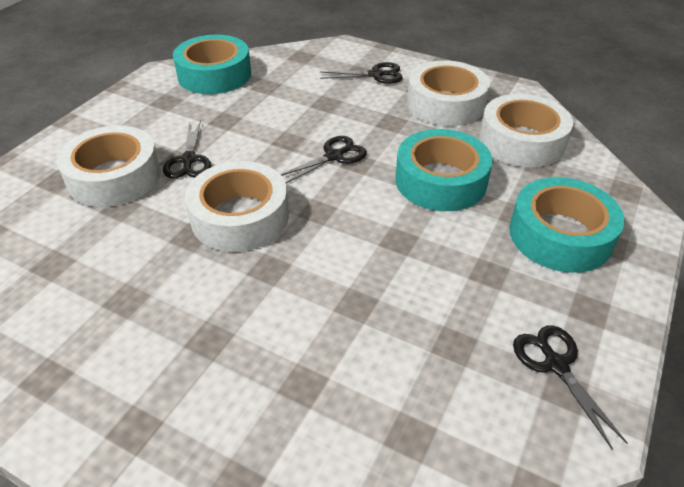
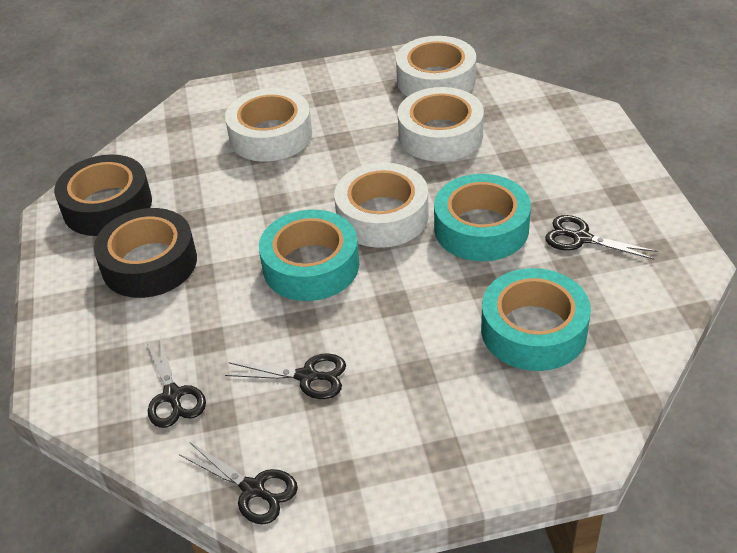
black tape: 0 -> 2

